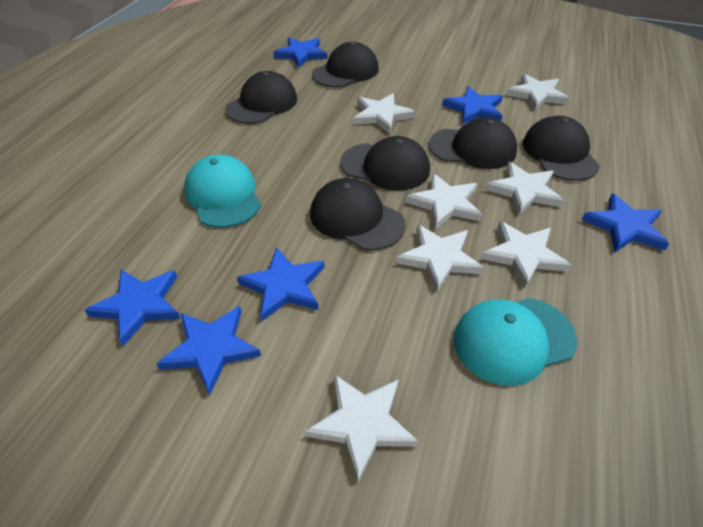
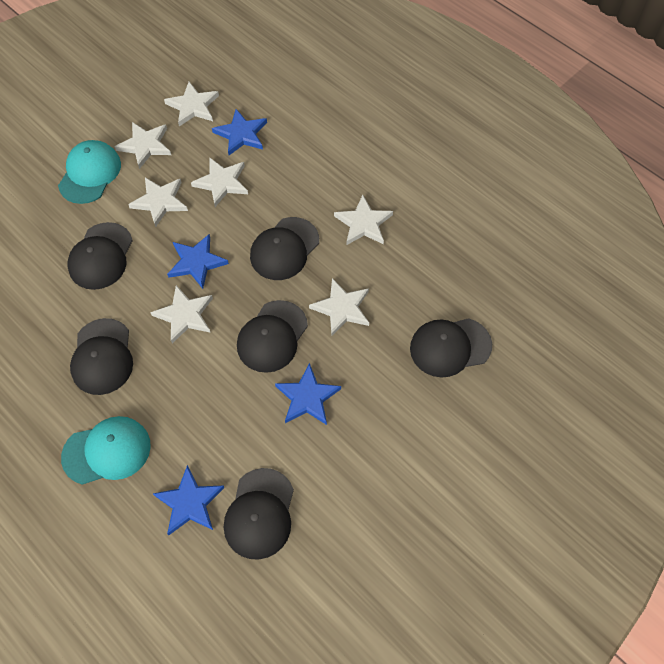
blue star: 6 -> 4

